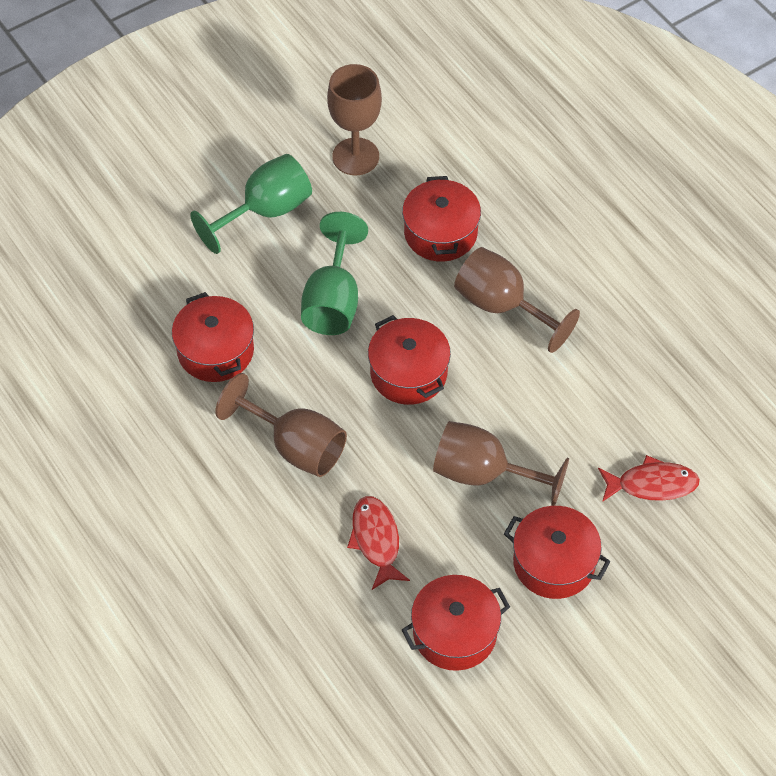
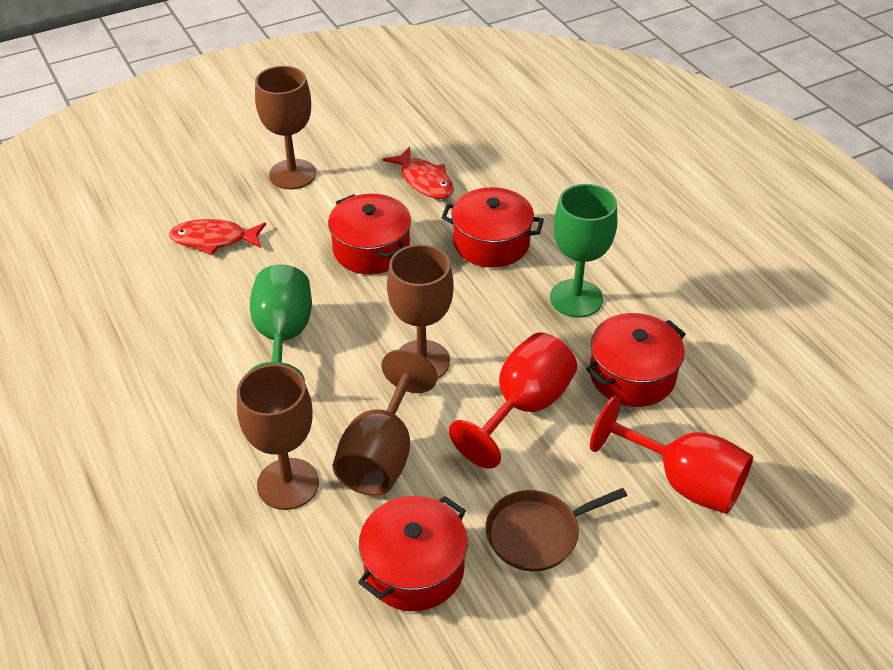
brown pan: 0 -> 1
red goblet: 0 -> 2
red pot: 5 -> 4

